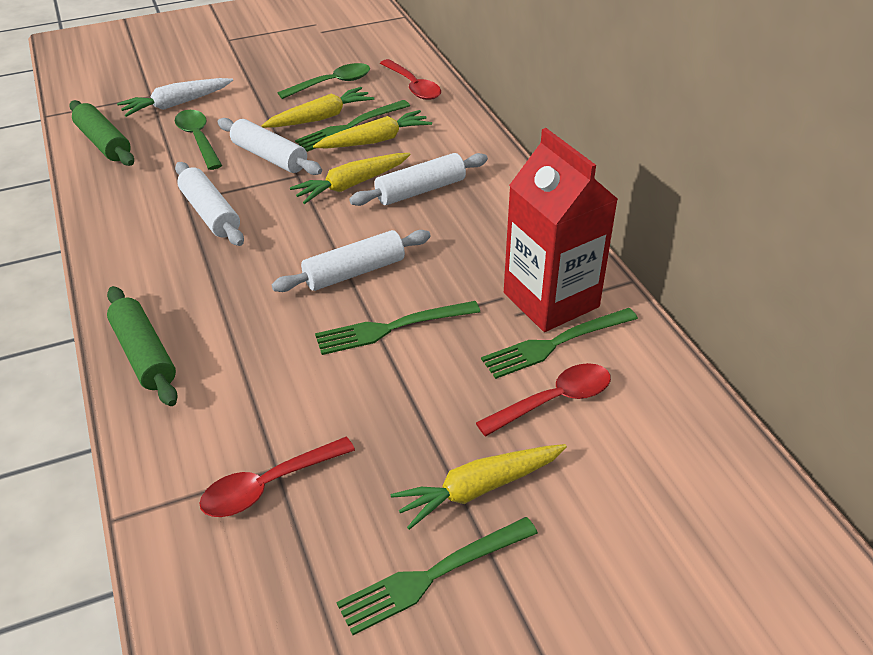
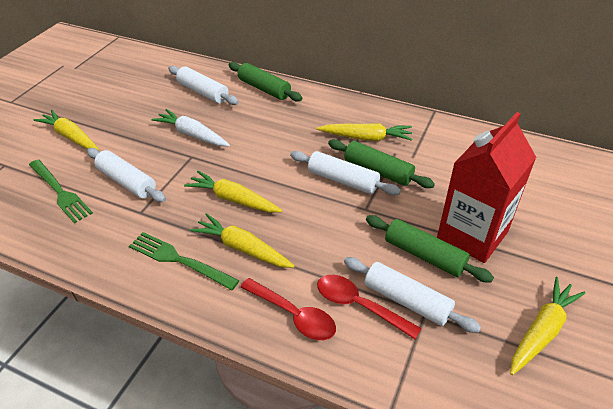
green fork: 4 -> 2
green rolling pin: 2 -> 3
green spoon: 2 -> 0
red spoon: 3 -> 2
yellow carrot: 4 -> 5

